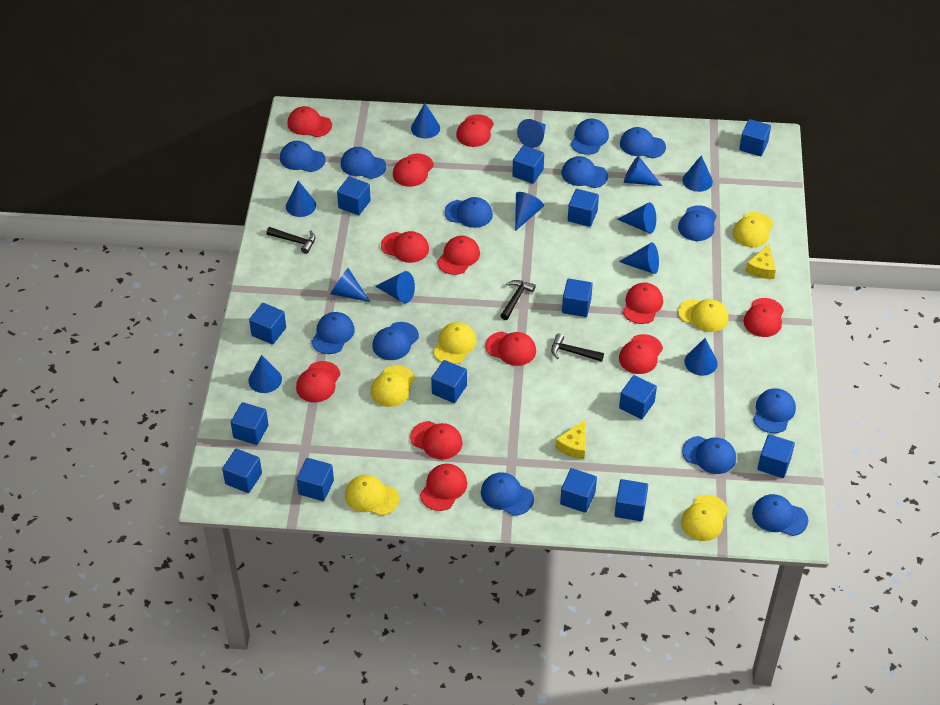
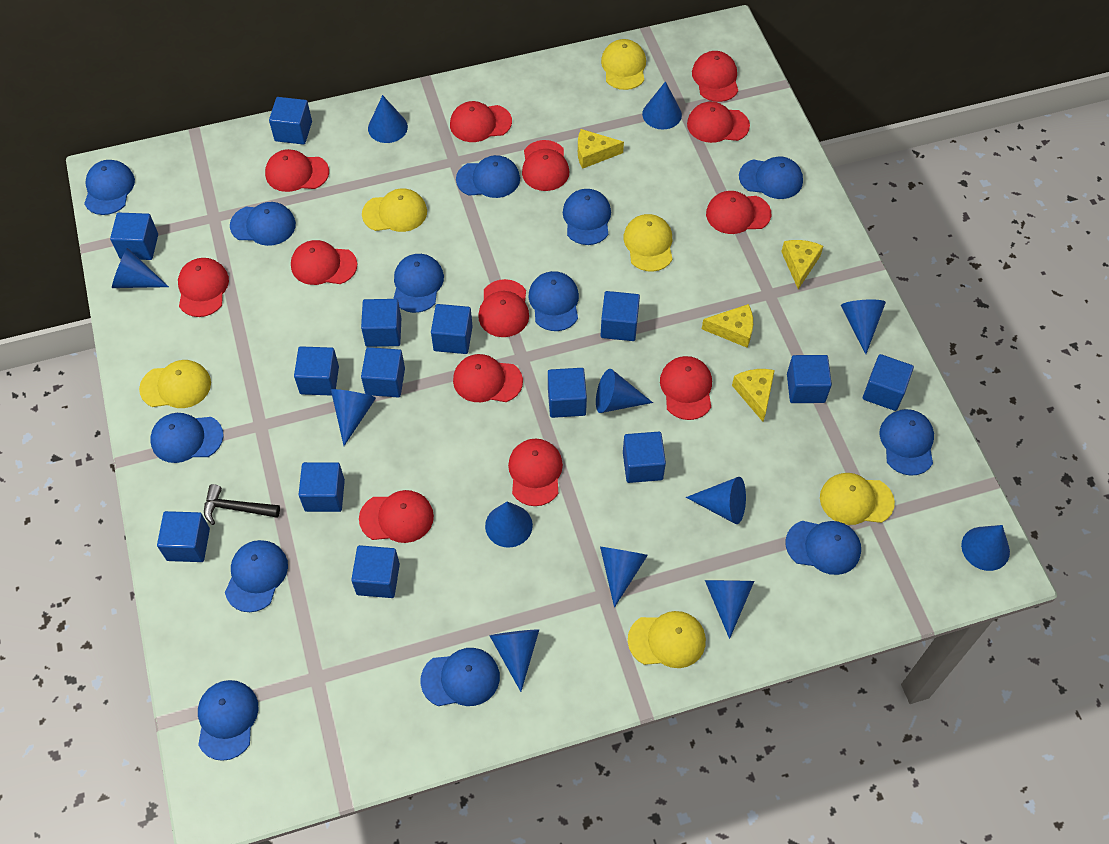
black hammer: 3 -> 1
red cap: 12 -> 13
yellow cheese: 2 -> 4

